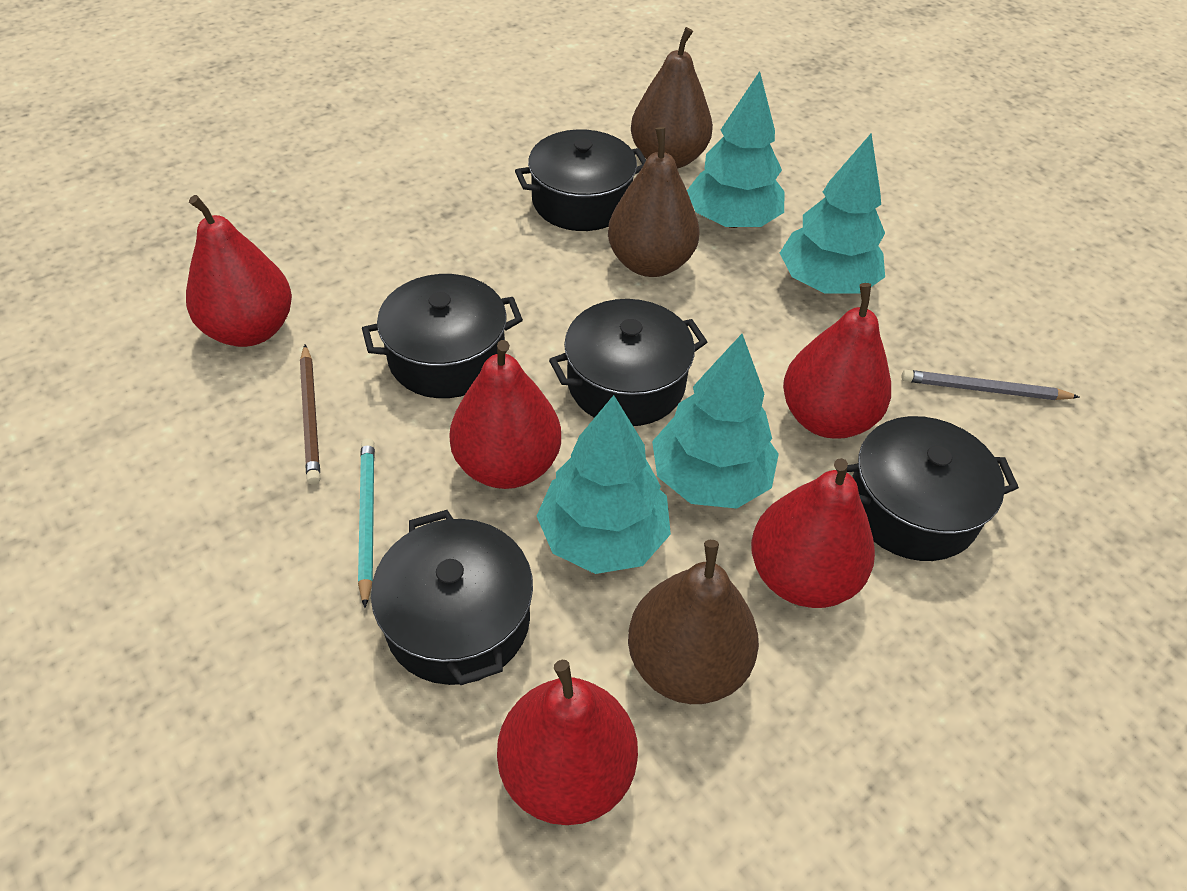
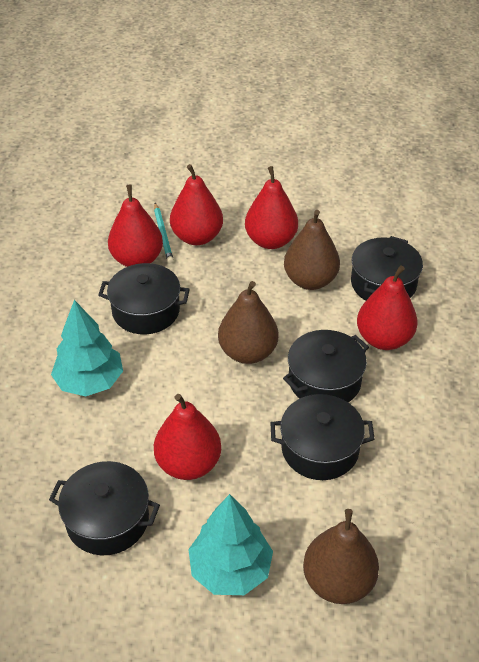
brown pencil: 1 -> 0
grey pencil: 1 -> 0
turquoise tree: 4 -> 2

